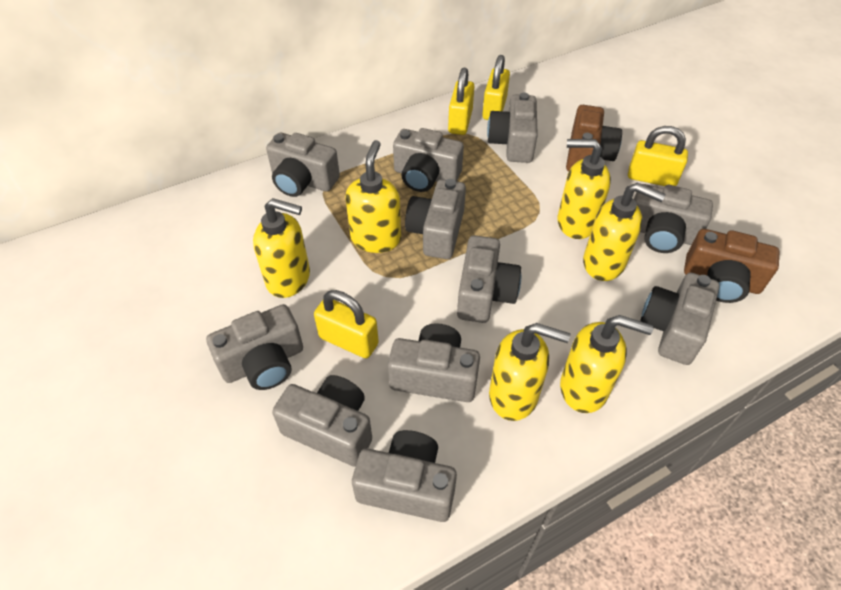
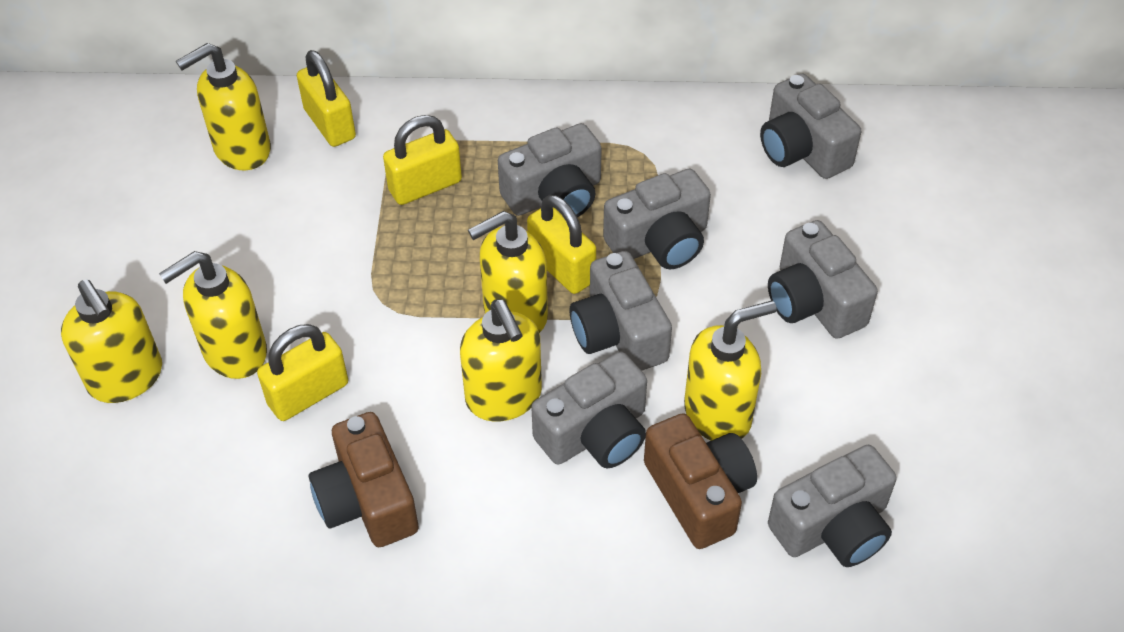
grey camera: 11 -> 7

